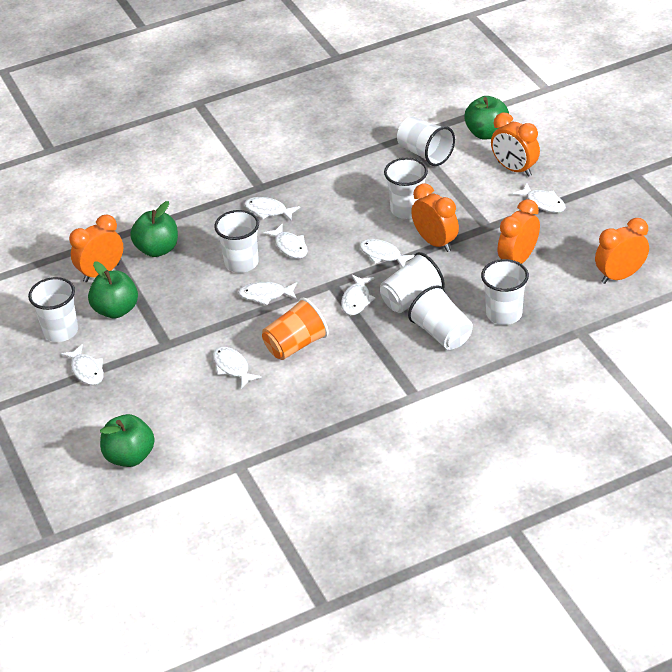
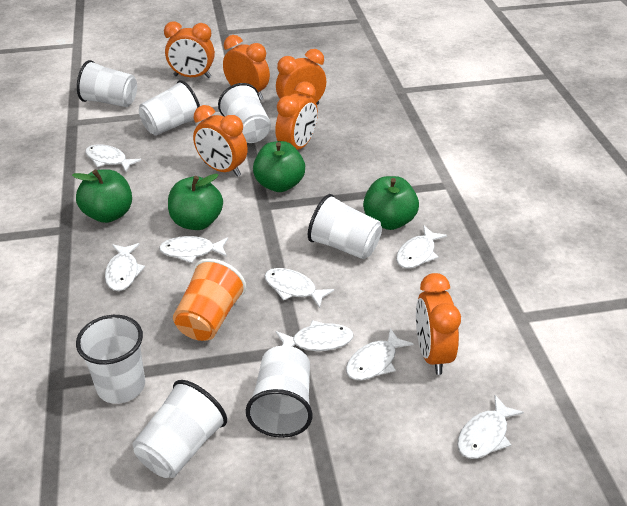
orange clock: 5 -> 6

